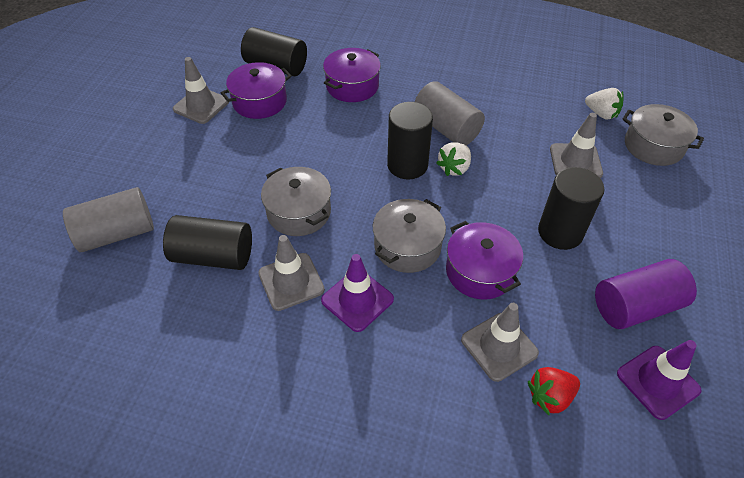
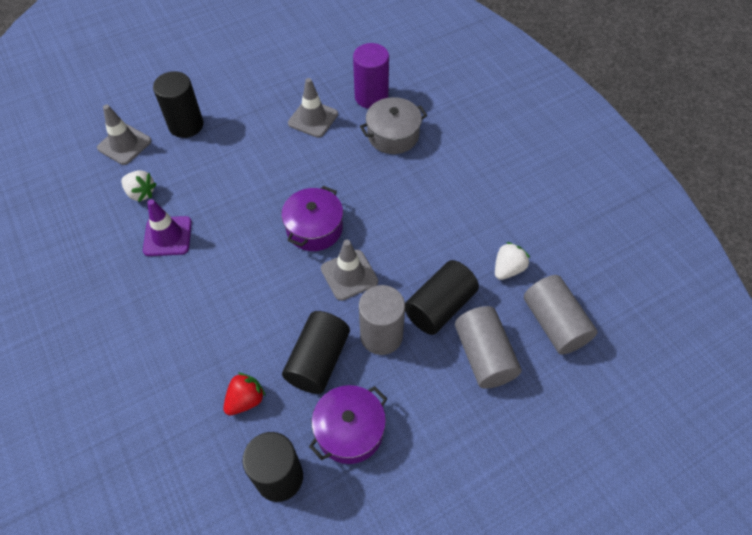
grey cylinder: 2 -> 3
grey pot: 3 -> 1
grey traffic cone: 4 -> 3
purple pot: 3 -> 2
purple traffic cone: 2 -> 1

